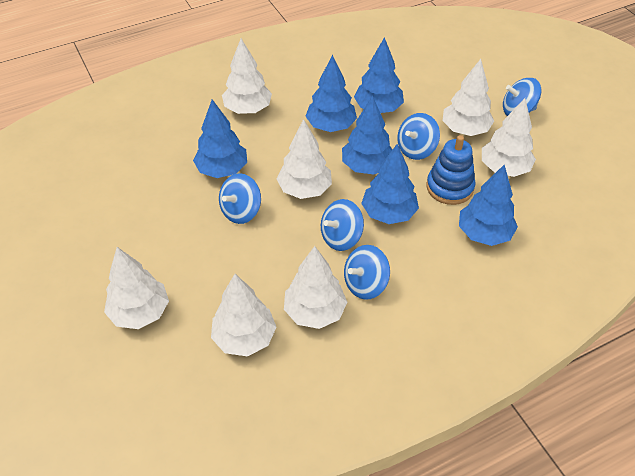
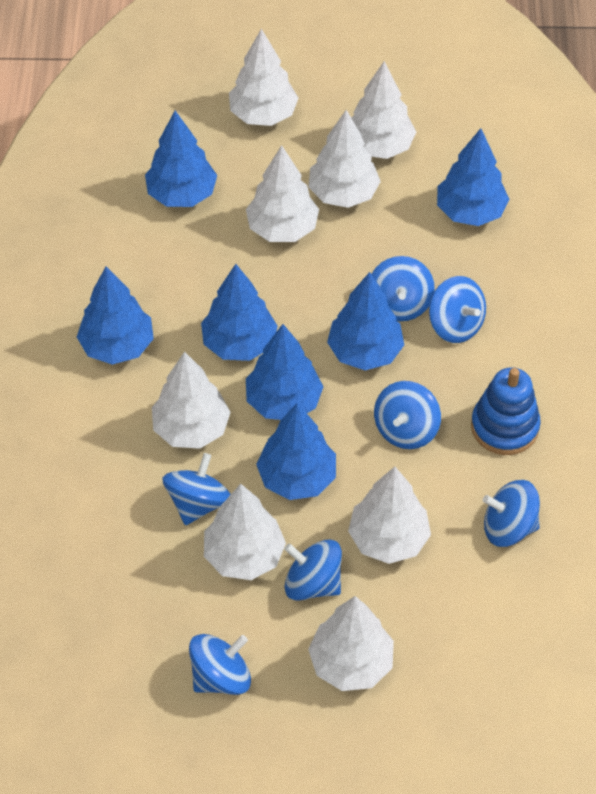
blue spinning top: 5 -> 7
blue tree: 6 -> 7
white tree: 7 -> 8

